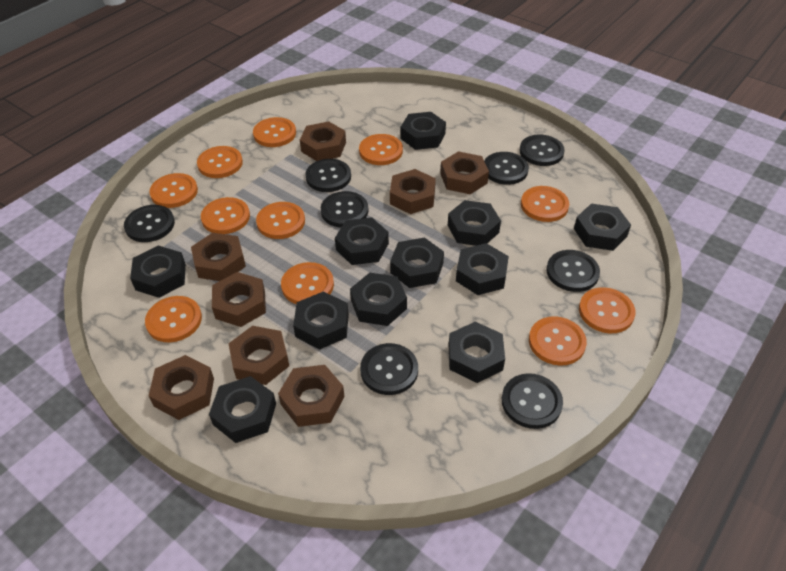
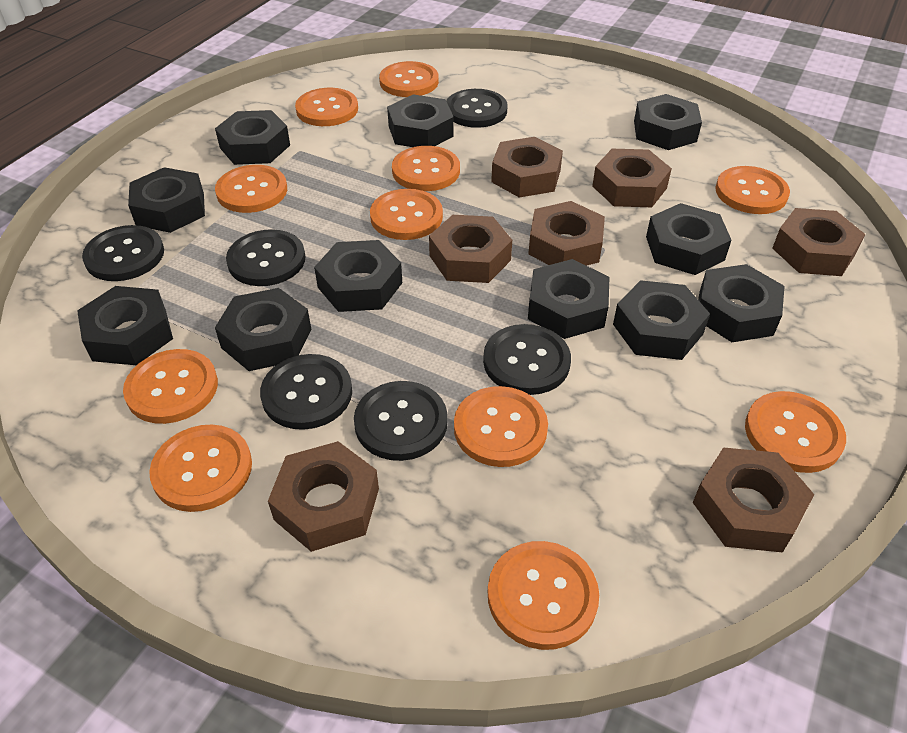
black button: 8 -> 6
brown nut: 8 -> 7

